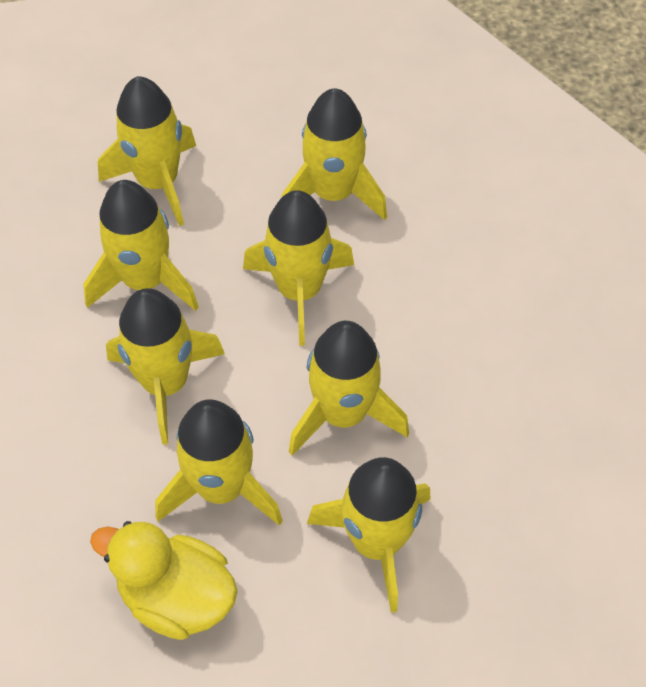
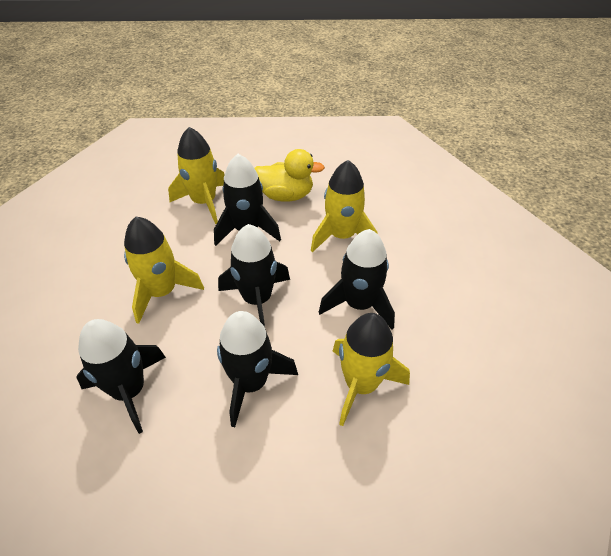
black rocket: 0 -> 5
yellow rocket: 8 -> 4

